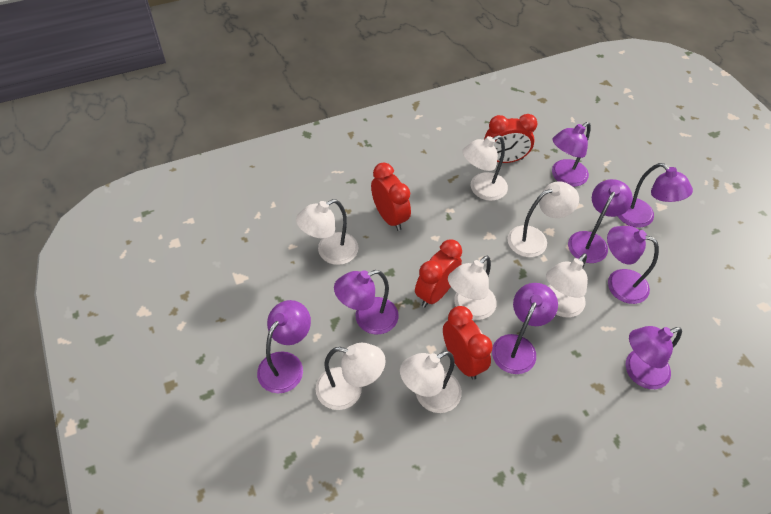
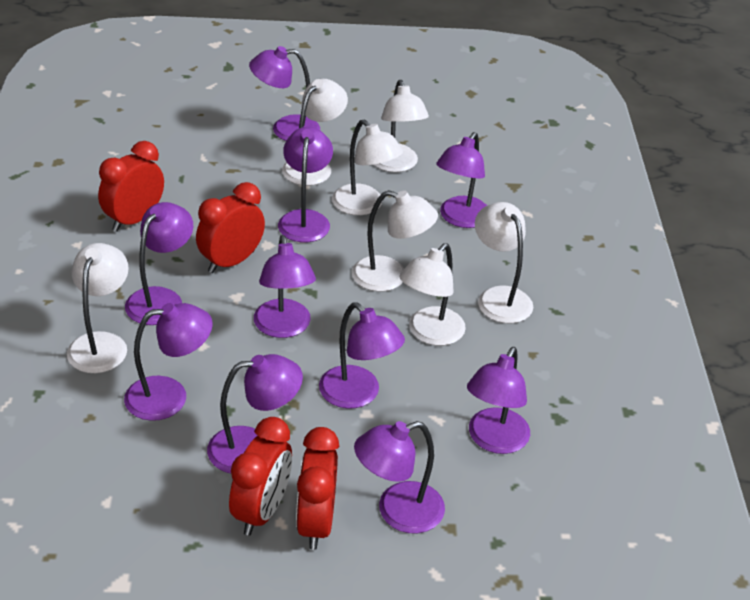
purple lamp: 8 -> 10

